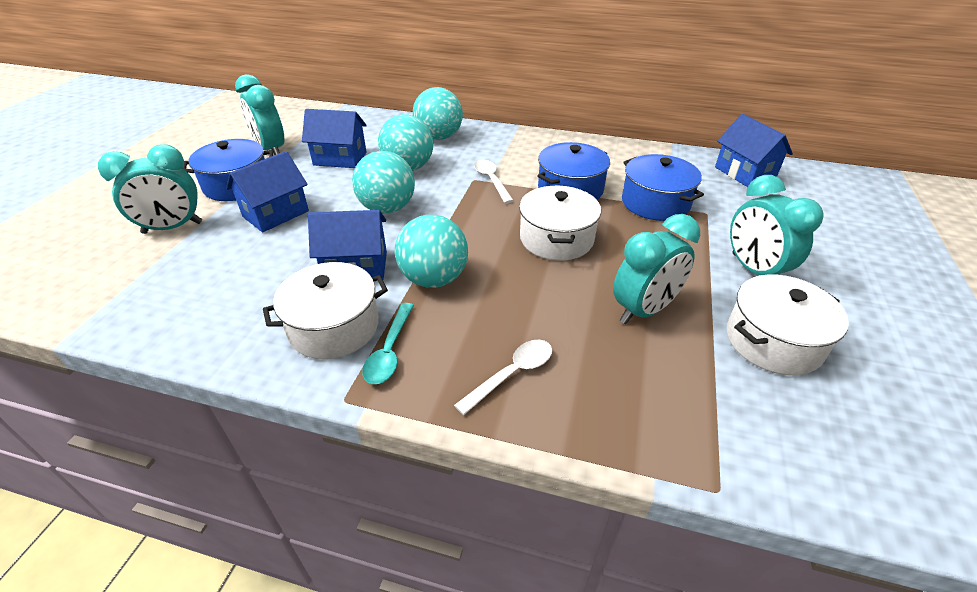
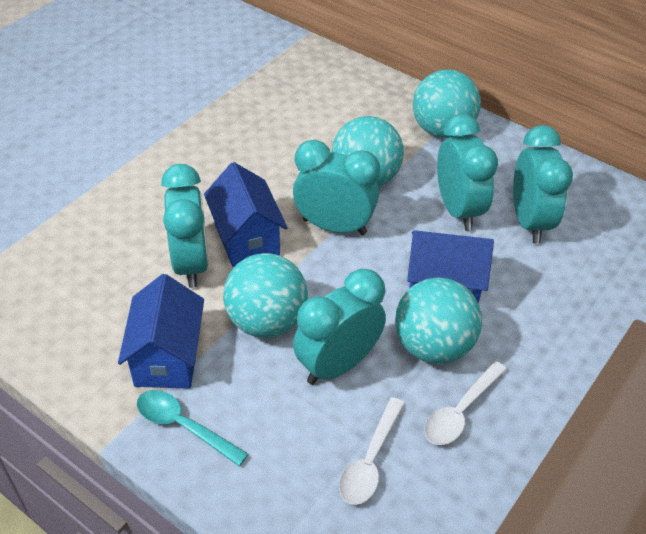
blue house: 4 -> 3
blue pot: 3 -> 0
turquoise clock: 4 -> 5
white pot: 3 -> 0

